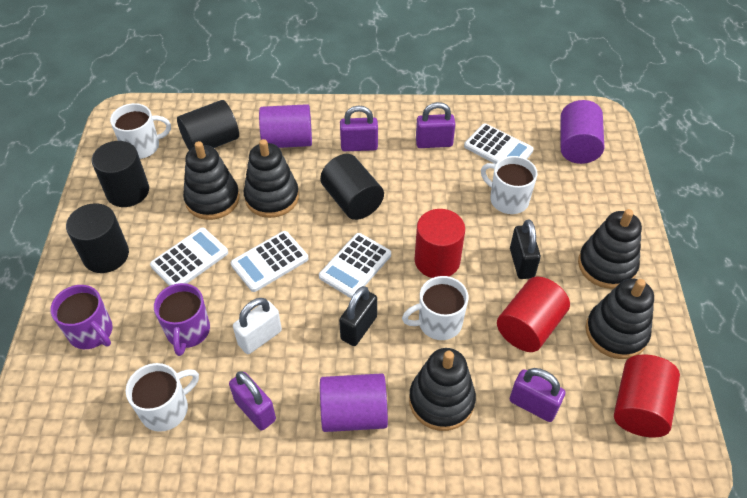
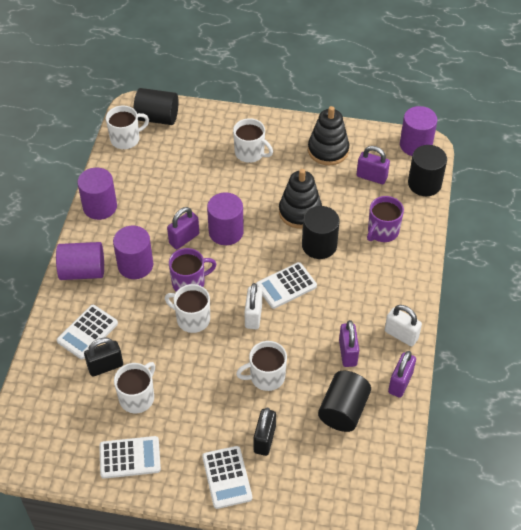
black stacking toy: 5 -> 2
purple cylinder: 3 -> 5
red cylinder: 3 -> 0
white mug: 4 -> 5
white padlock: 1 -> 2

